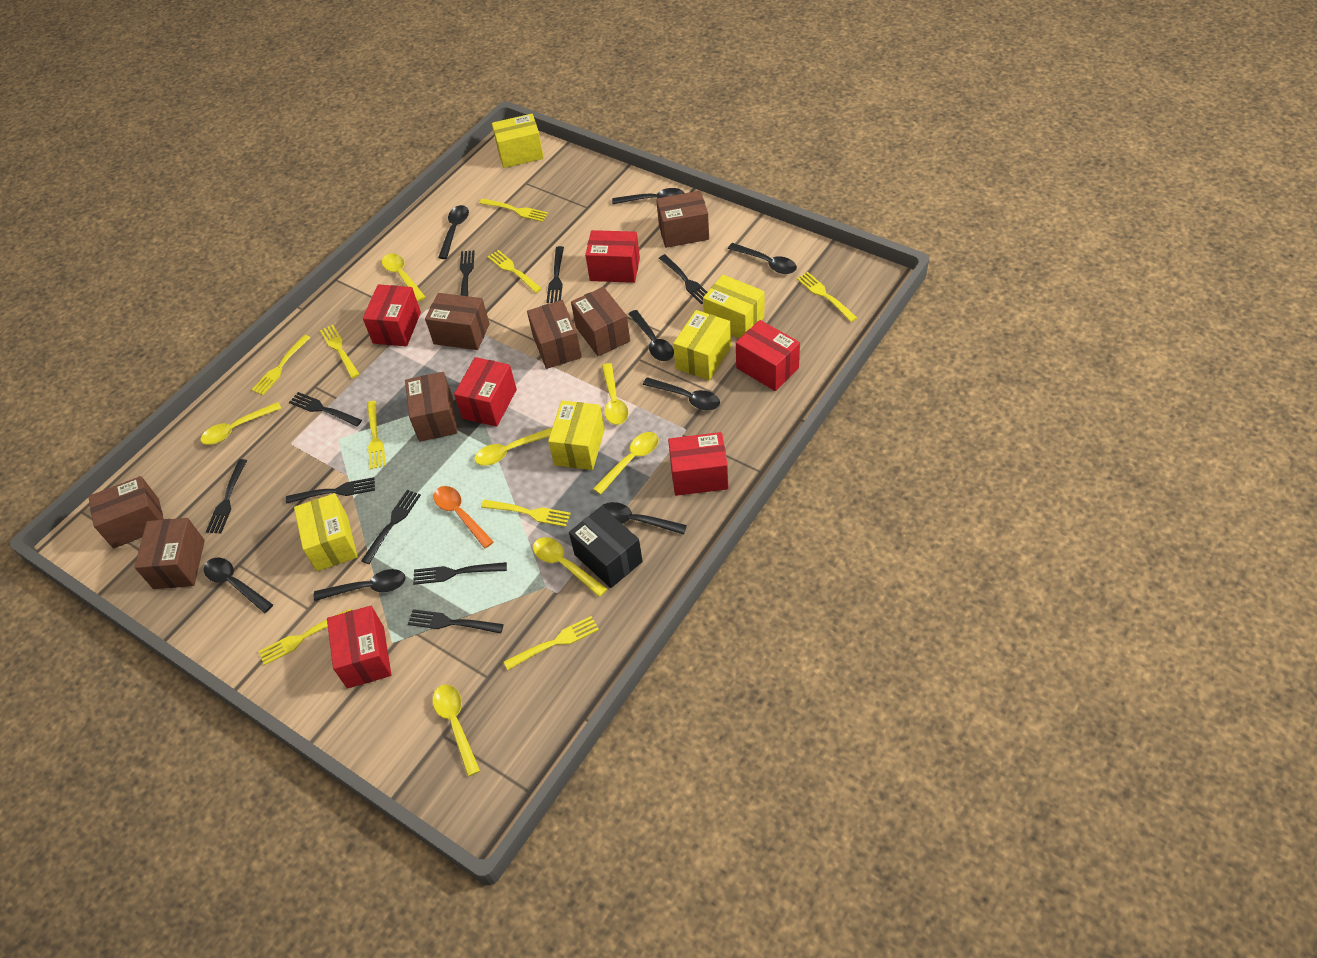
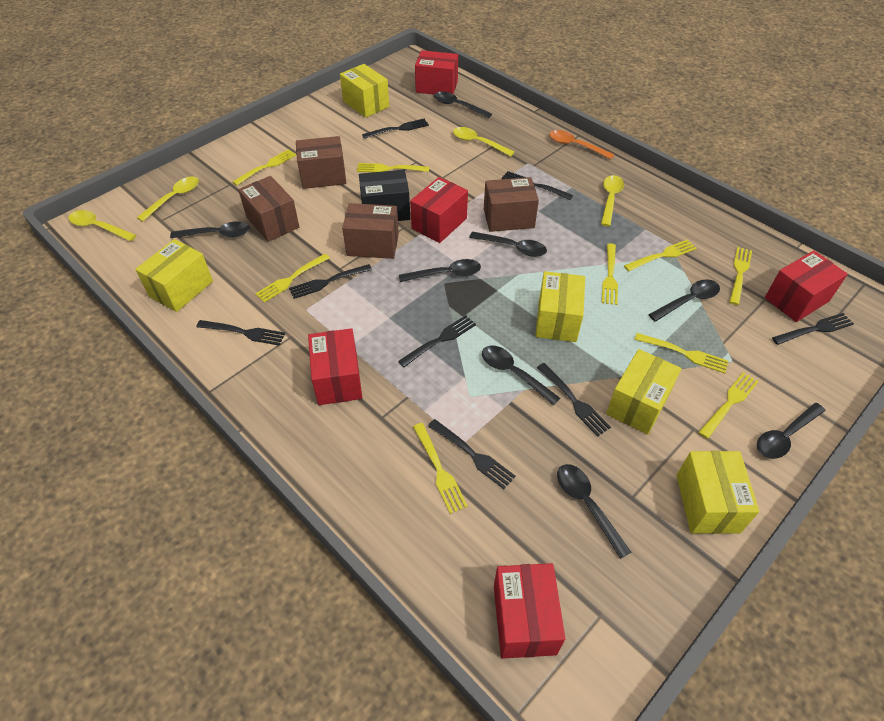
black fork: 9 -> 8
brown box: 7 -> 4
red box: 6 -> 5
yellow spoon: 7 -> 4

